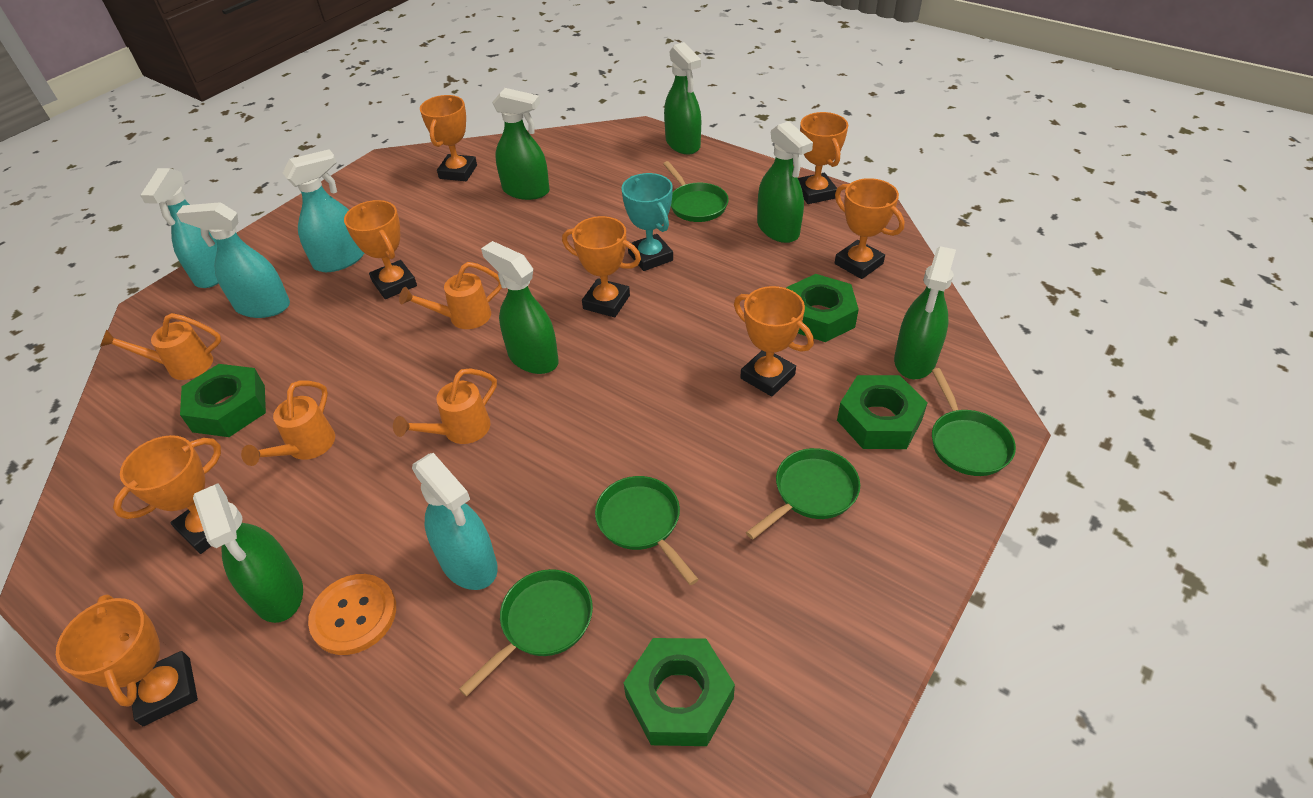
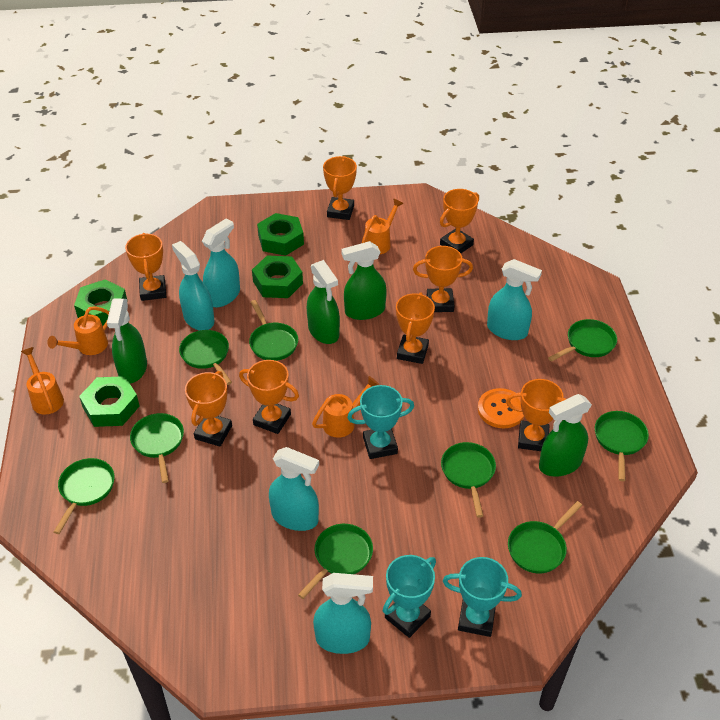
green pan: 5 -> 9
green spray bottle: 6 -> 4
turquoise spray bottle: 4 -> 5
turquoise trophy: 1 -> 3

